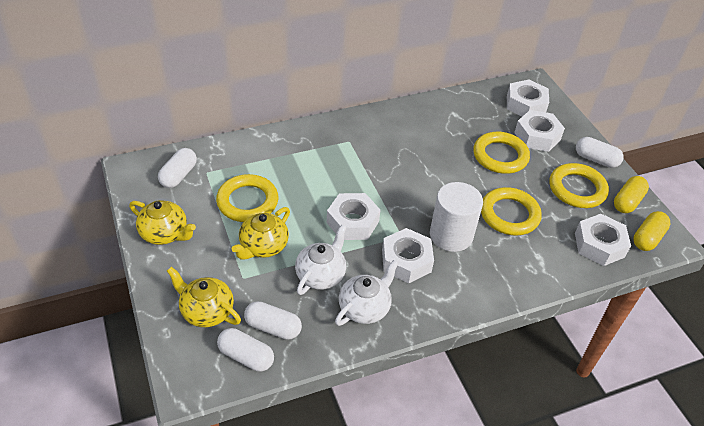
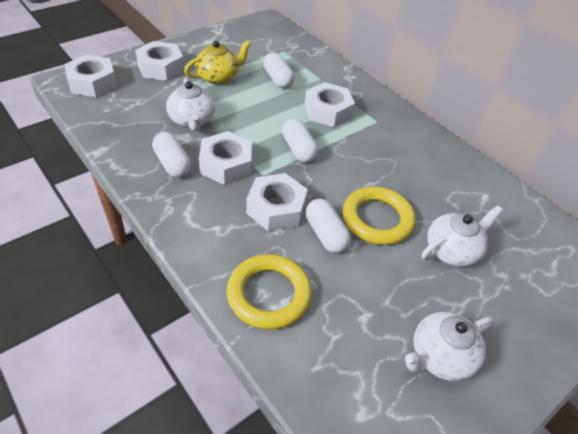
white cylinder: 1 -> 0
white teapot: 2 -> 3
yellow capsule: 2 -> 0
yellow ring: 4 -> 2
yellow teapot: 3 -> 1

